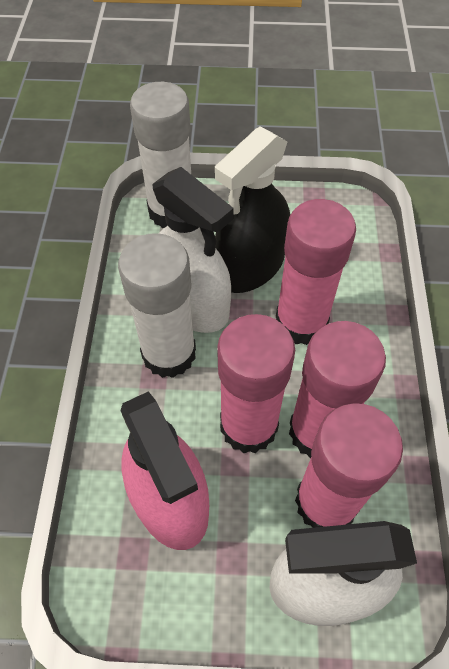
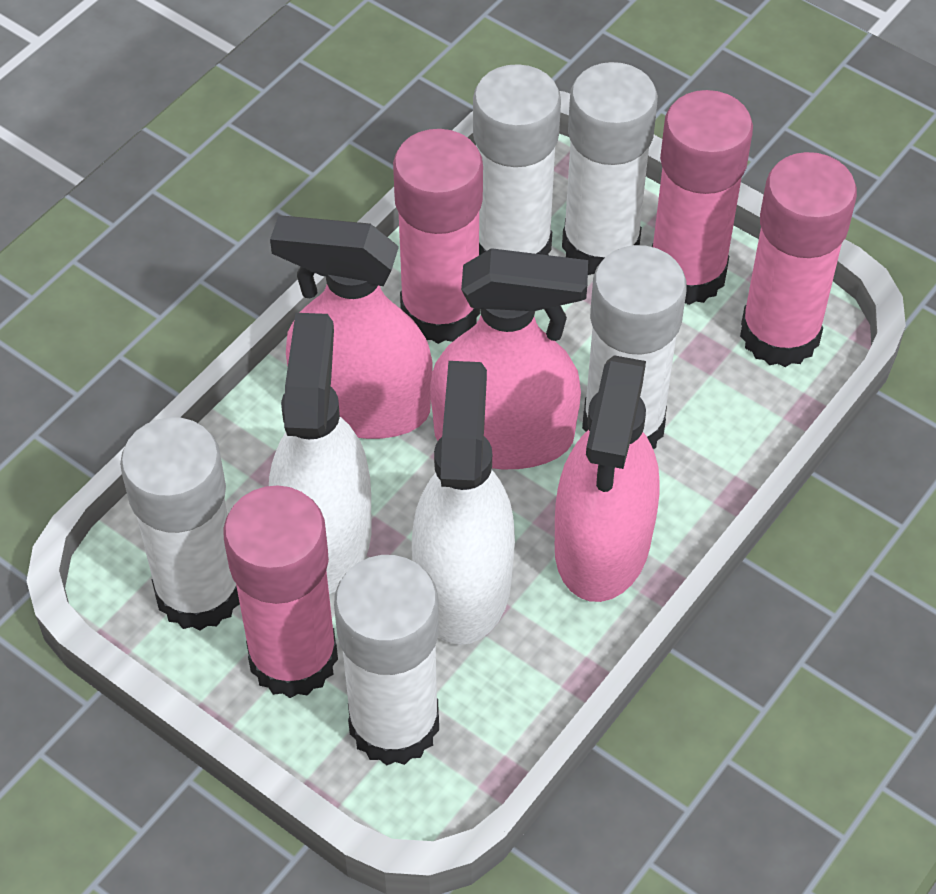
black spray bottle: 1 -> 0
pink spray bottle: 1 -> 3
white glue stick: 2 -> 5

